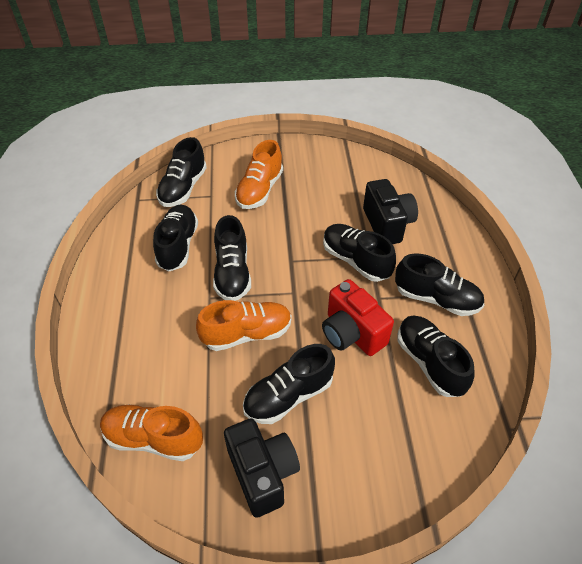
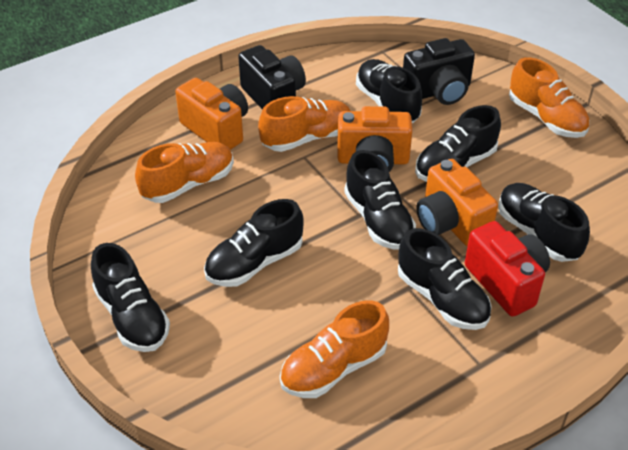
orange camera: 0 -> 3
orange shoe: 3 -> 4

